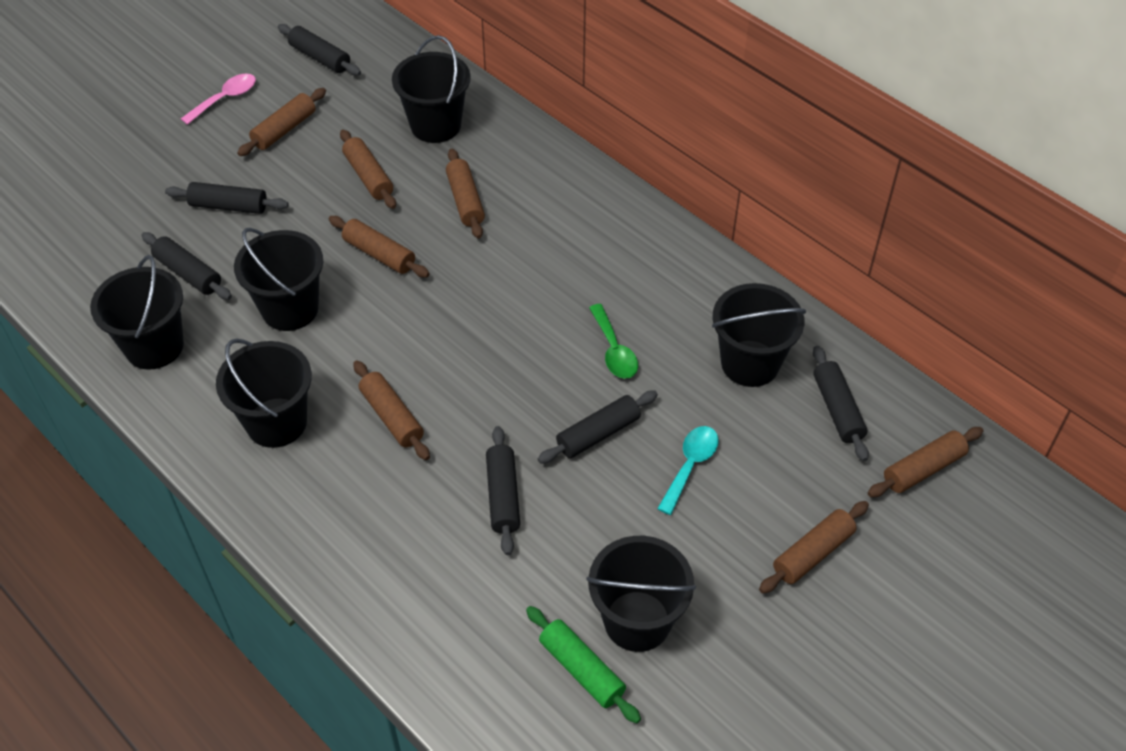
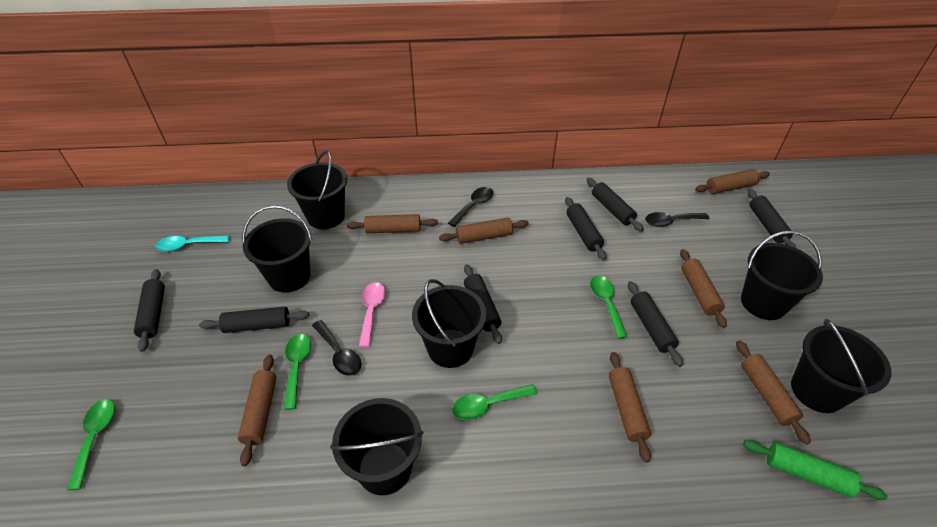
black rolling pin: 6 -> 7
black spoon: 0 -> 3
green spoon: 1 -> 4

